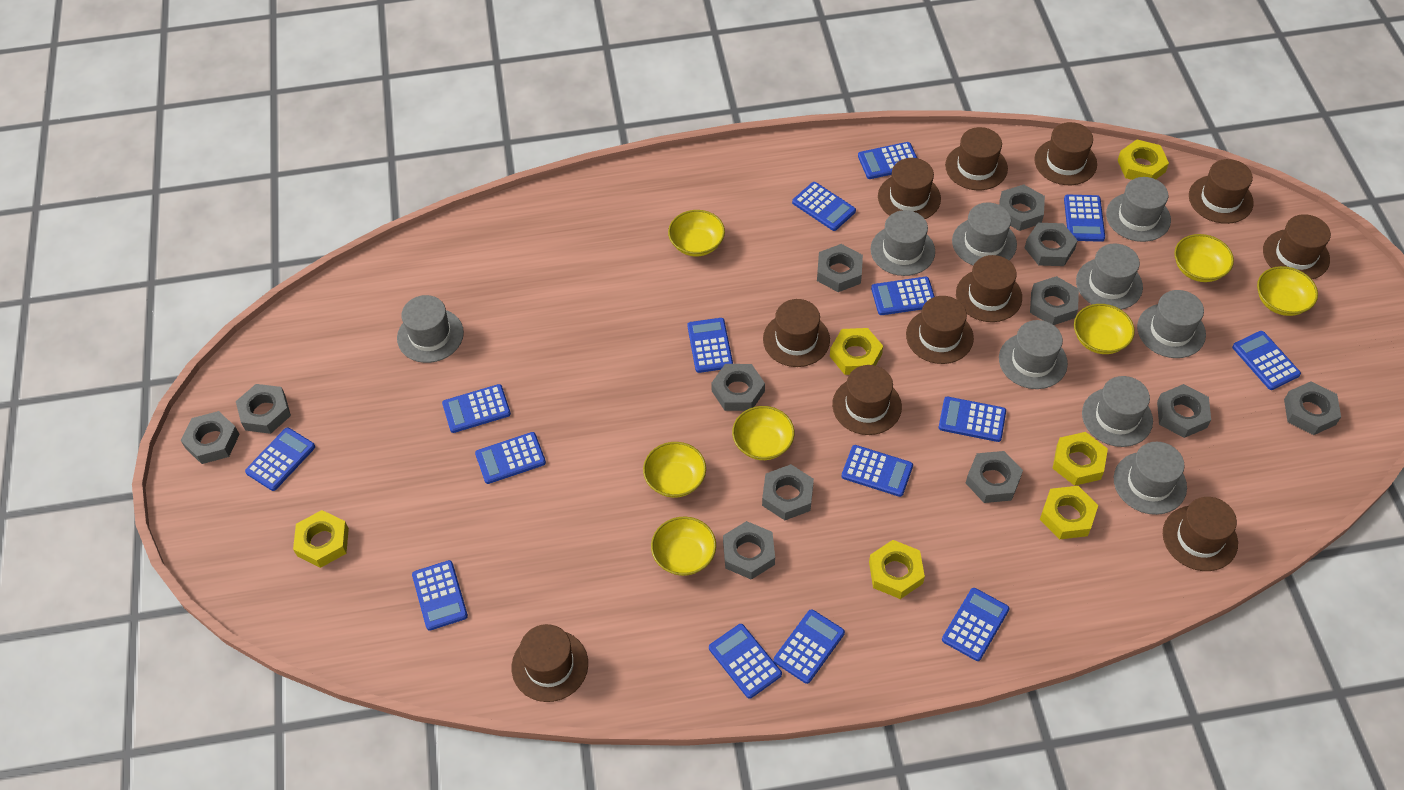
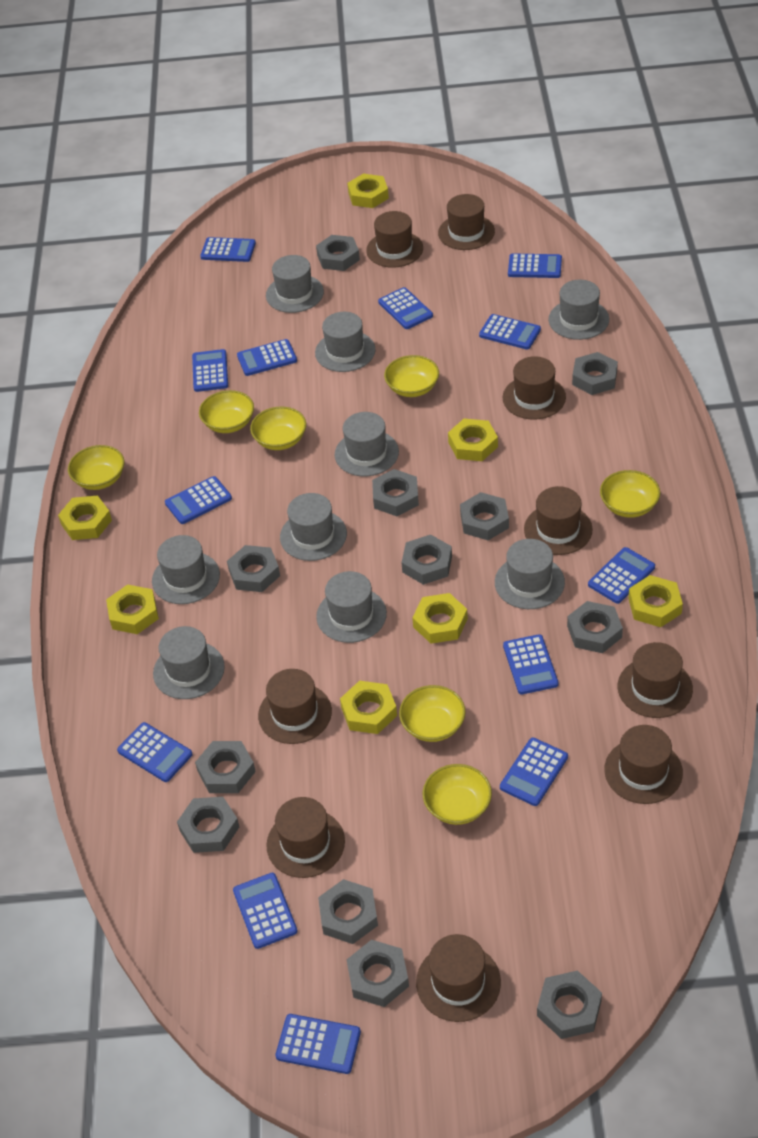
blue calculator: 15 -> 13
brown hat: 11 -> 9
yellow nut: 6 -> 7

